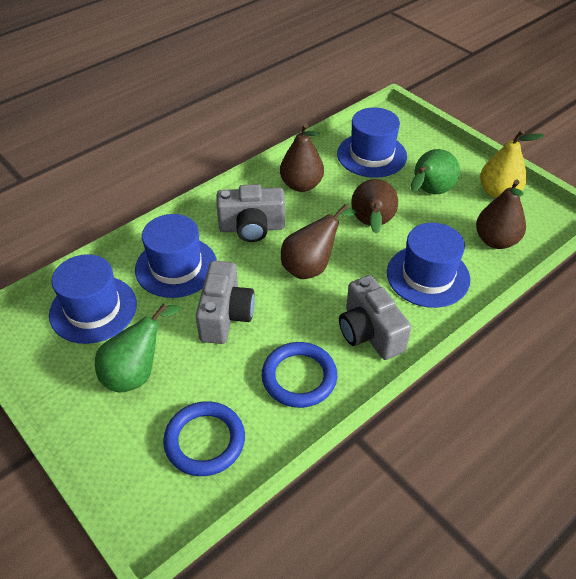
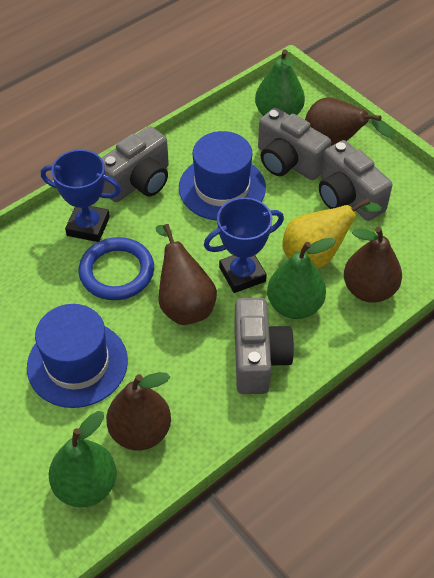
blue hat: 4 -> 2
blue ring: 2 -> 1
blue trophy: 0 -> 2
green pear: 2 -> 3
grey camera: 3 -> 4

